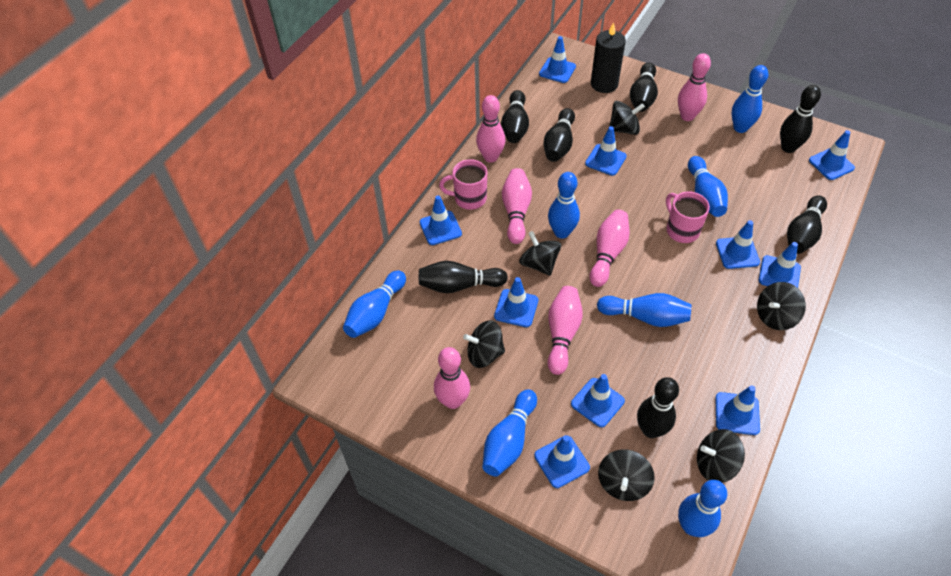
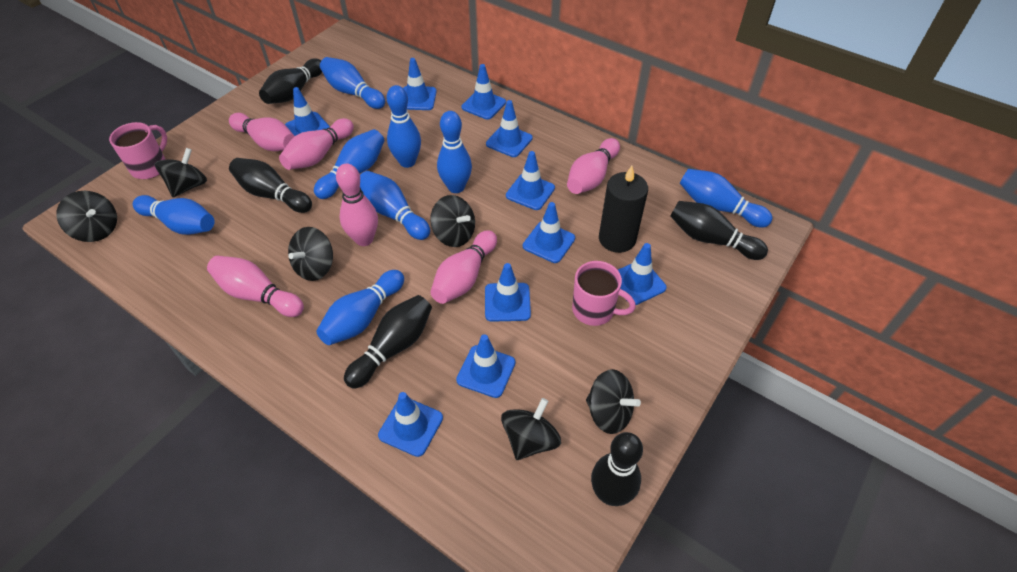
black bowling pin: 7 -> 5
blue bowling pin: 7 -> 8

